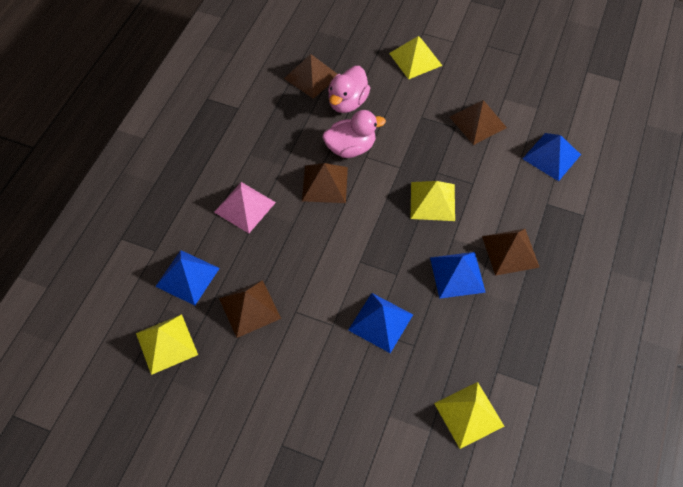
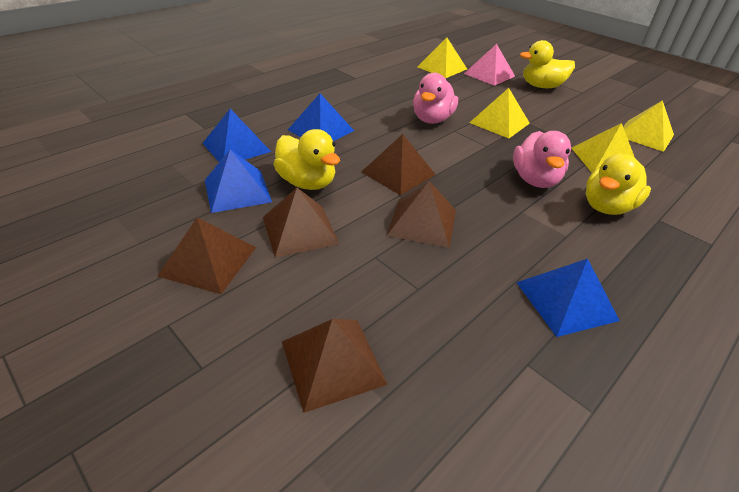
yellow duck: 0 -> 3

